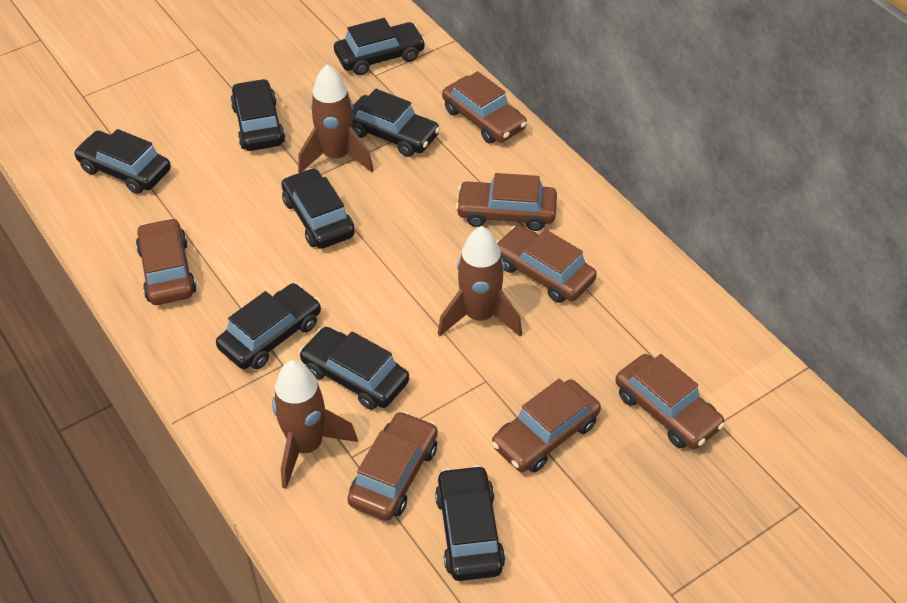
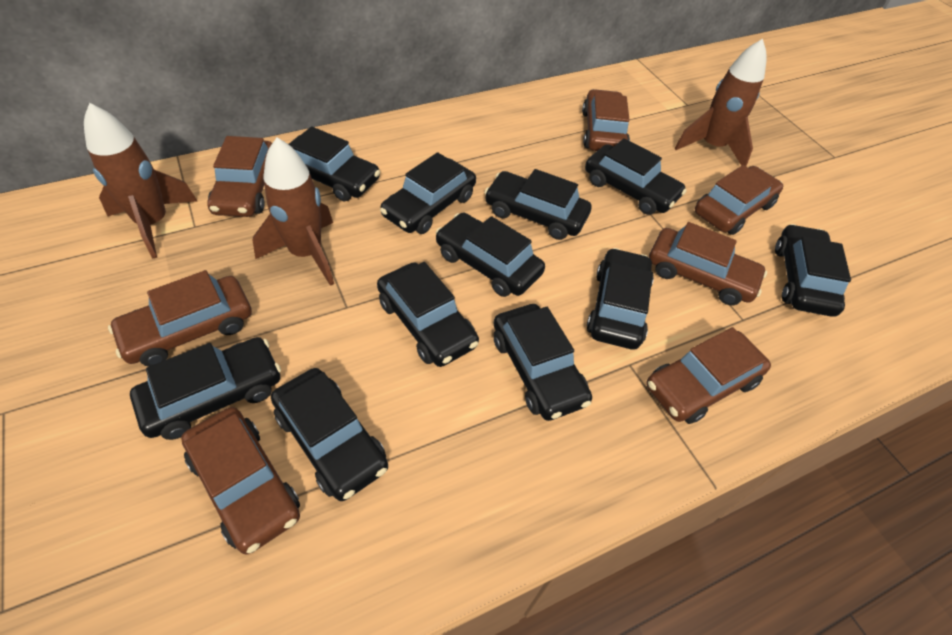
black car: 8 -> 11

